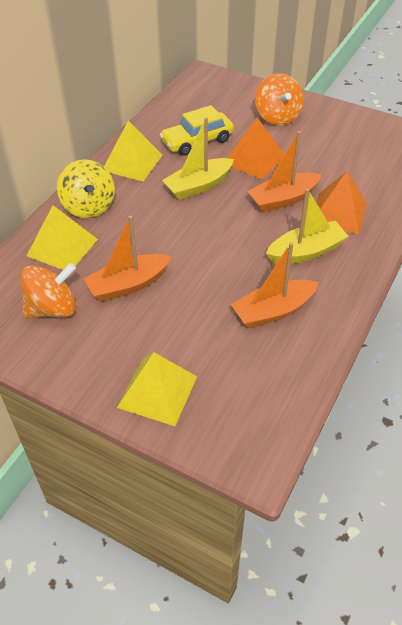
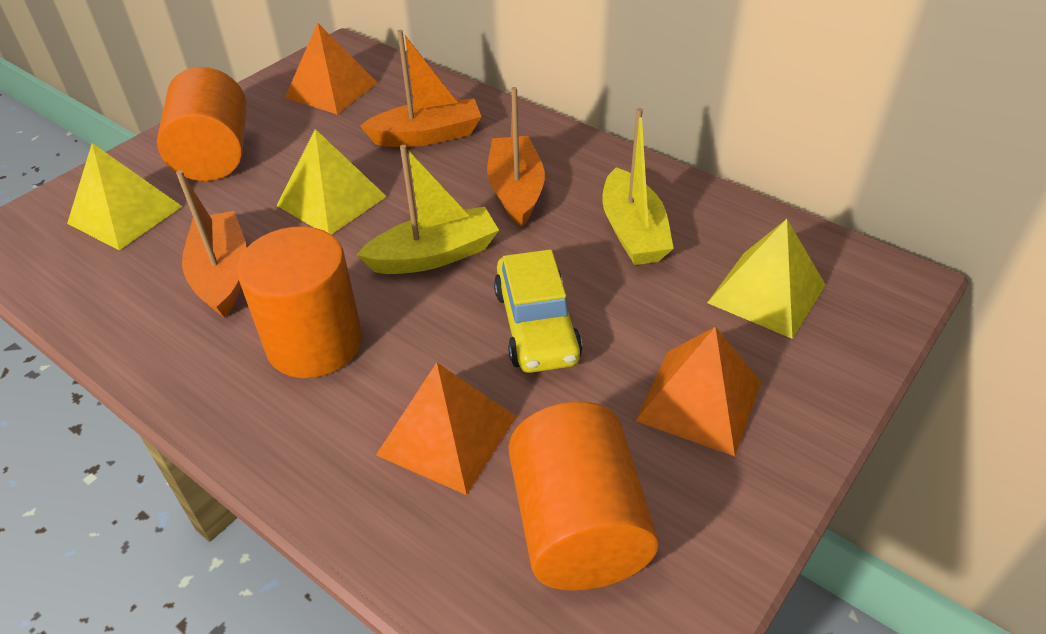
orange cylinder: 0 -> 3
orange pyramid: 2 -> 3
orange spinning top: 2 -> 0
yellow spinning top: 1 -> 0

